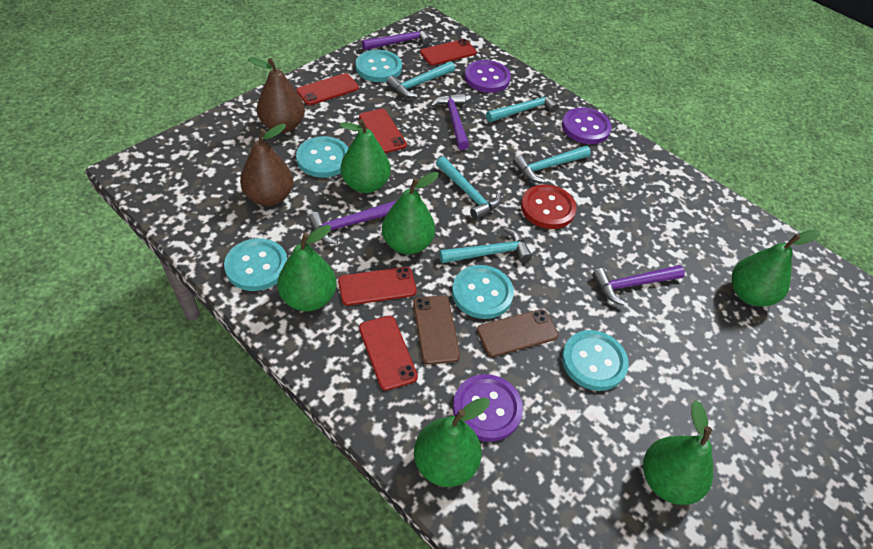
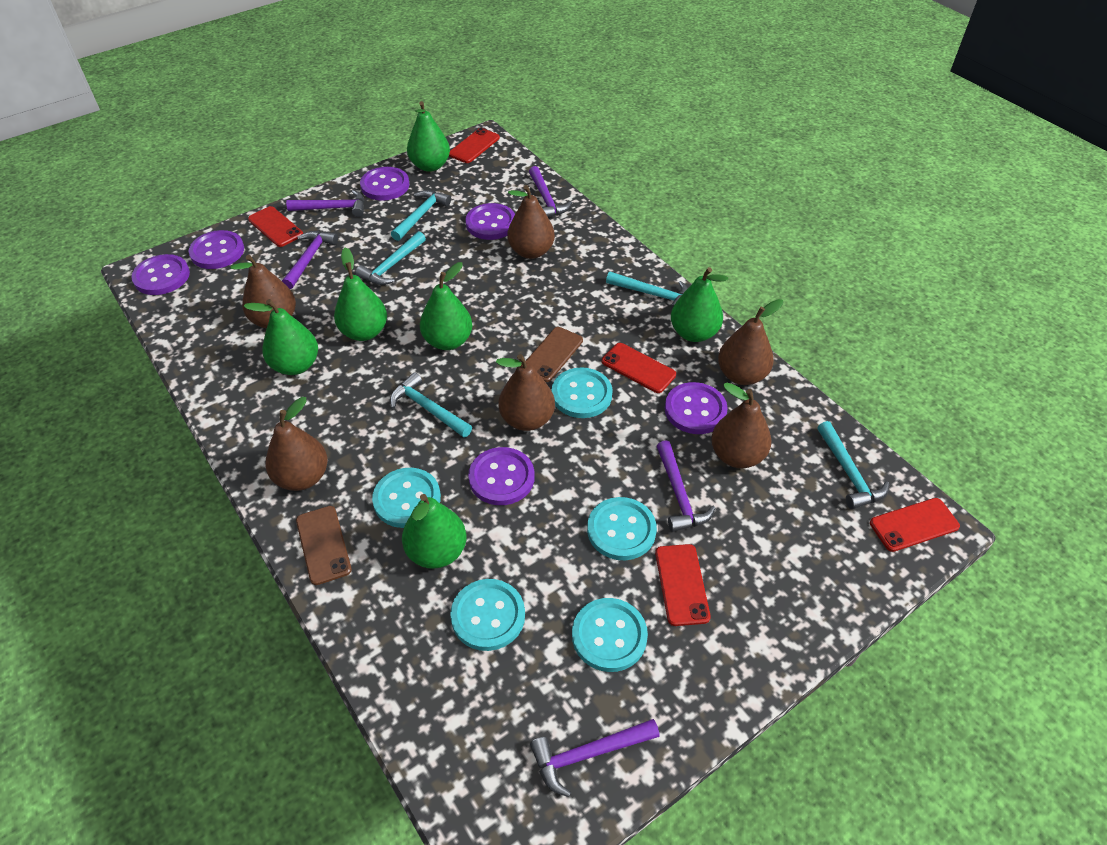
brown pear: 2 -> 6
purple button: 3 -> 6
purple hammer: 4 -> 5
red button: 1 -> 0

